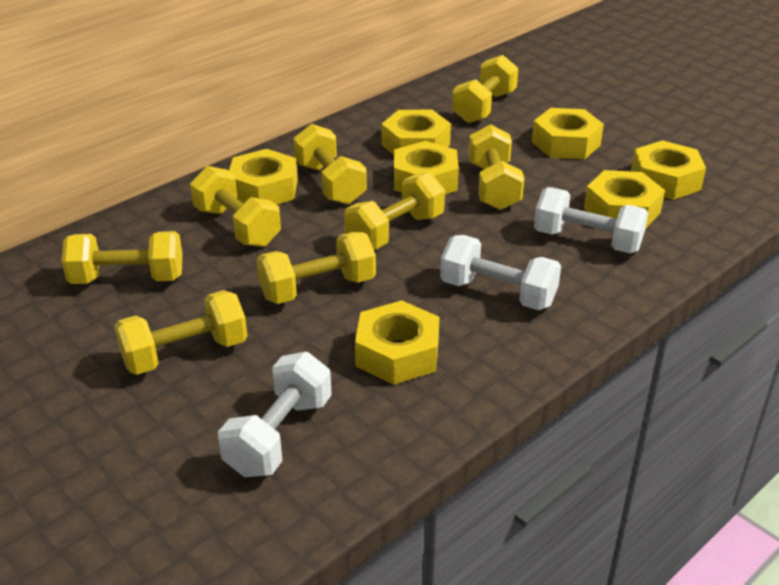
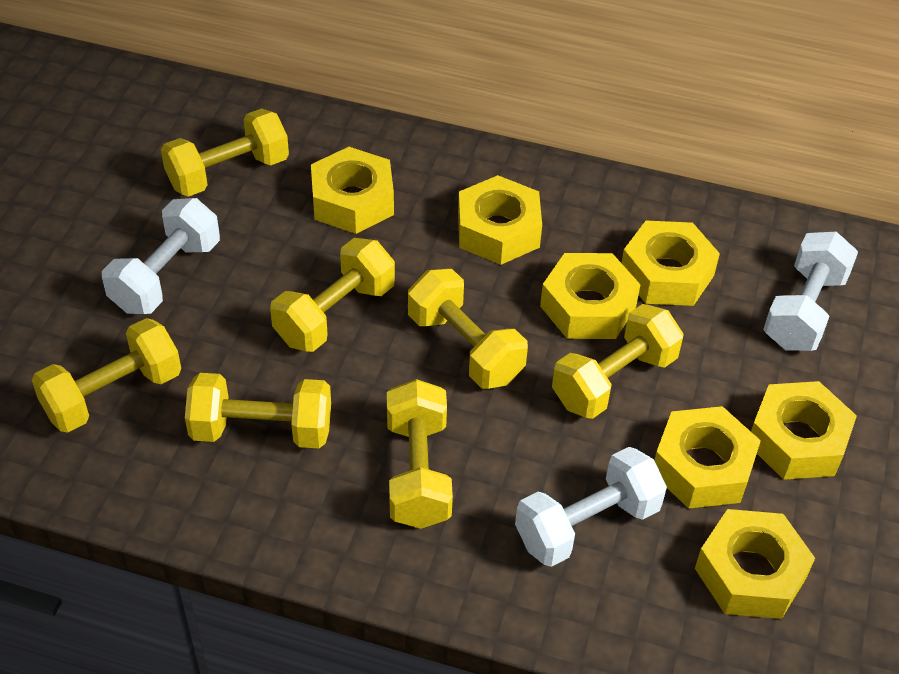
yellow dumbbell: 8 -> 7

